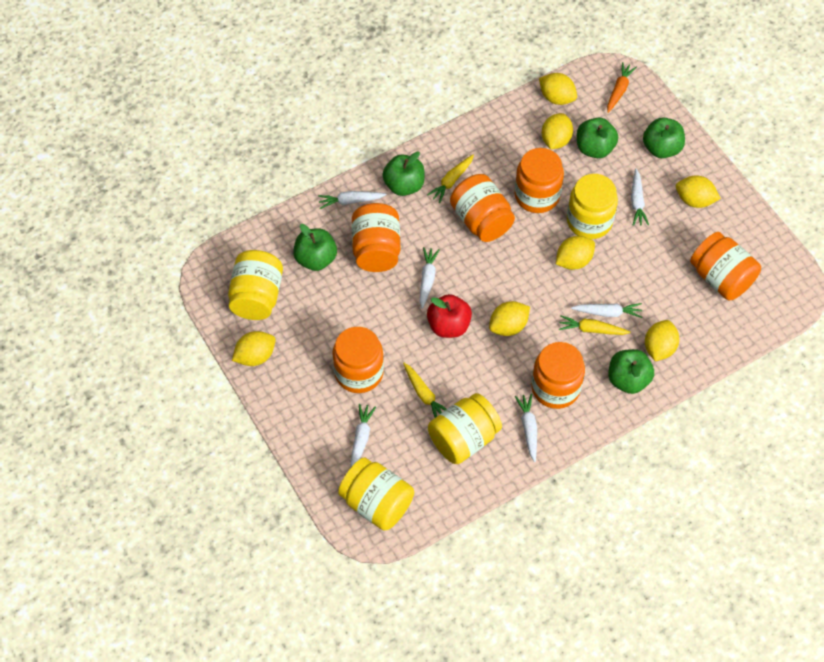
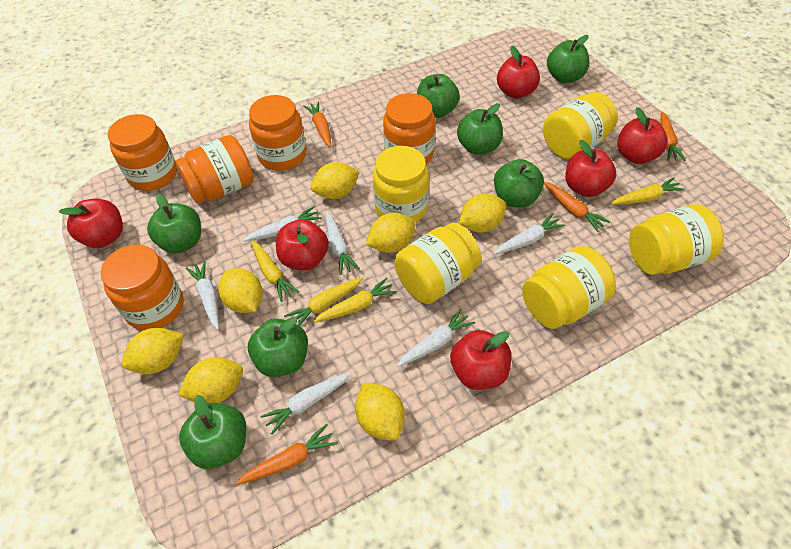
green apple: 5 -> 7
orange carrot: 1 -> 4
orange jar: 6 -> 5
red apple: 1 -> 6
yellow carrot: 3 -> 4
yellow jar: 4 -> 5

